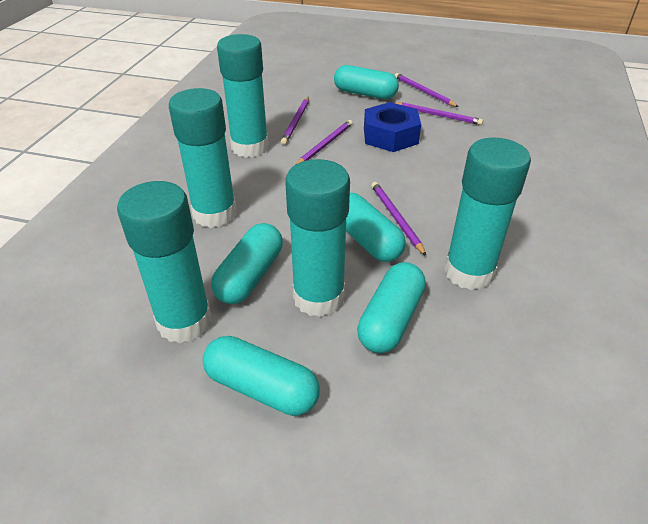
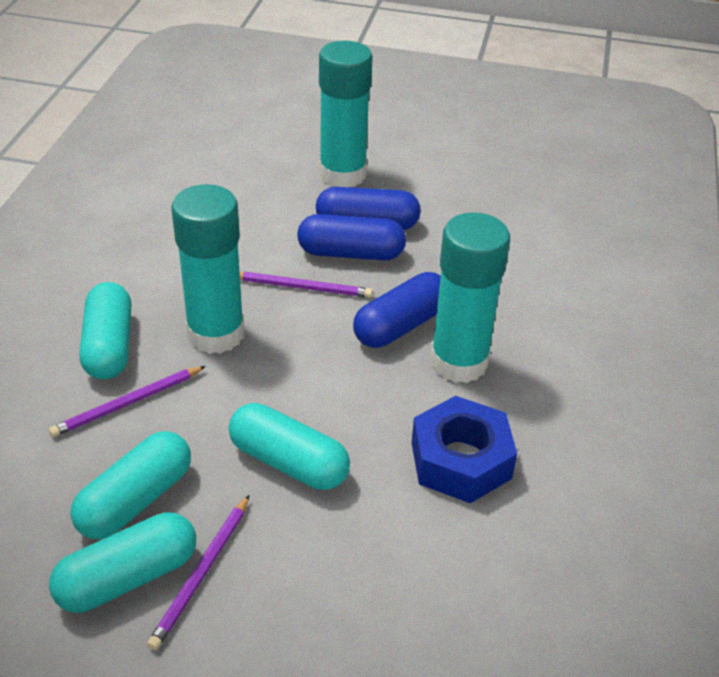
blue capsule: 0 -> 3
purple pencil: 5 -> 3
turquoise capsule: 5 -> 4
turquoise glue stick: 5 -> 3

